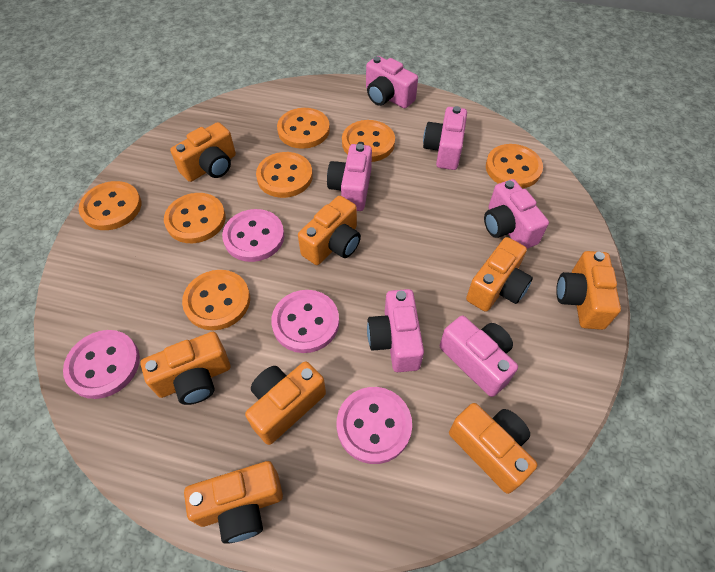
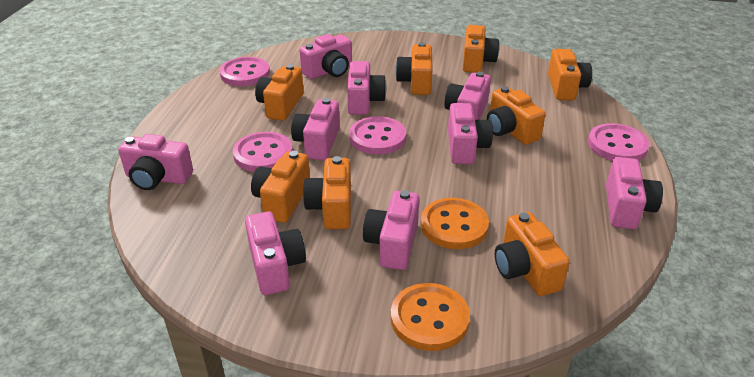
orange button: 7 -> 2
pink camera: 6 -> 9

